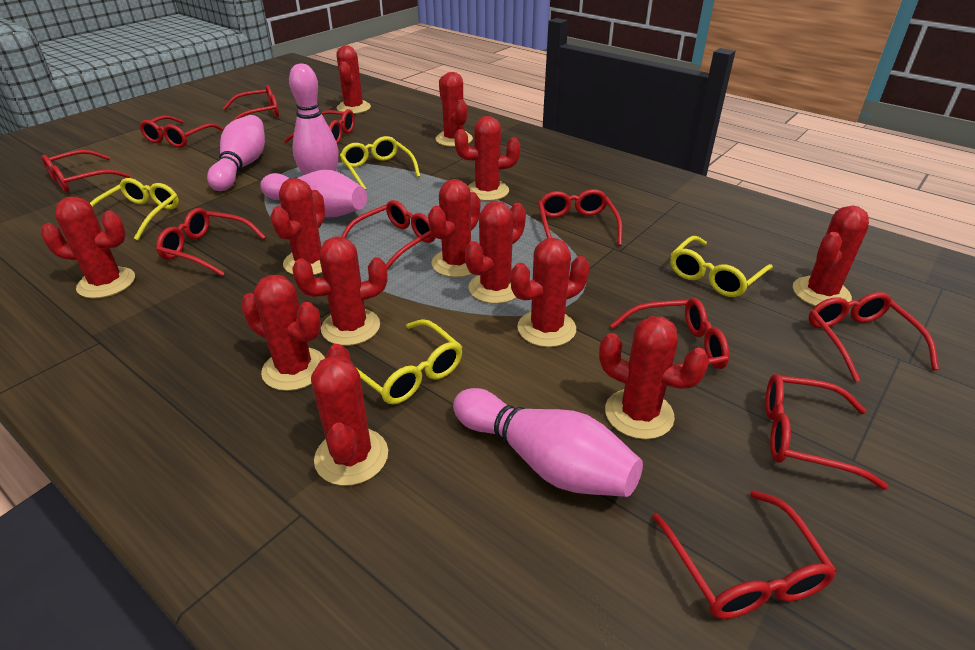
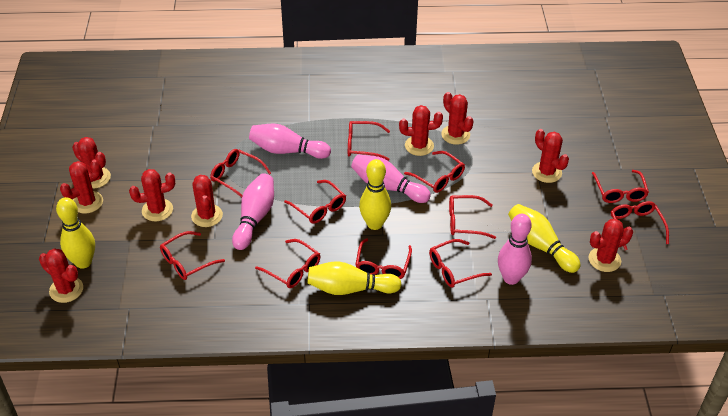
red cactus: 13 -> 9
yellow bowling pin: 0 -> 4
yellow glasses: 4 -> 0

